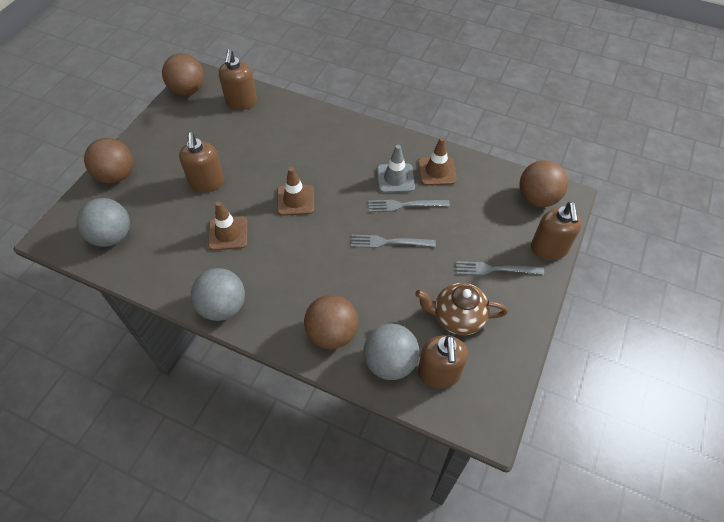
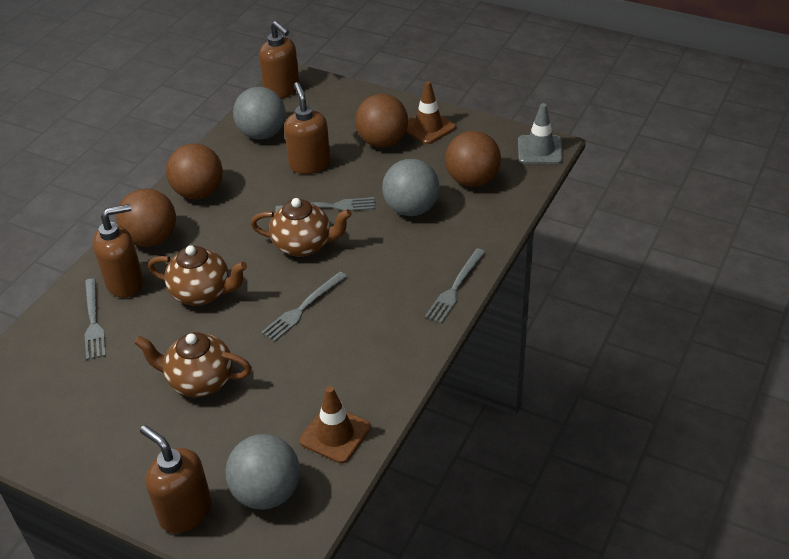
brown teapot: 1 -> 3
brown traffic cone: 3 -> 2
grey fork: 3 -> 4

